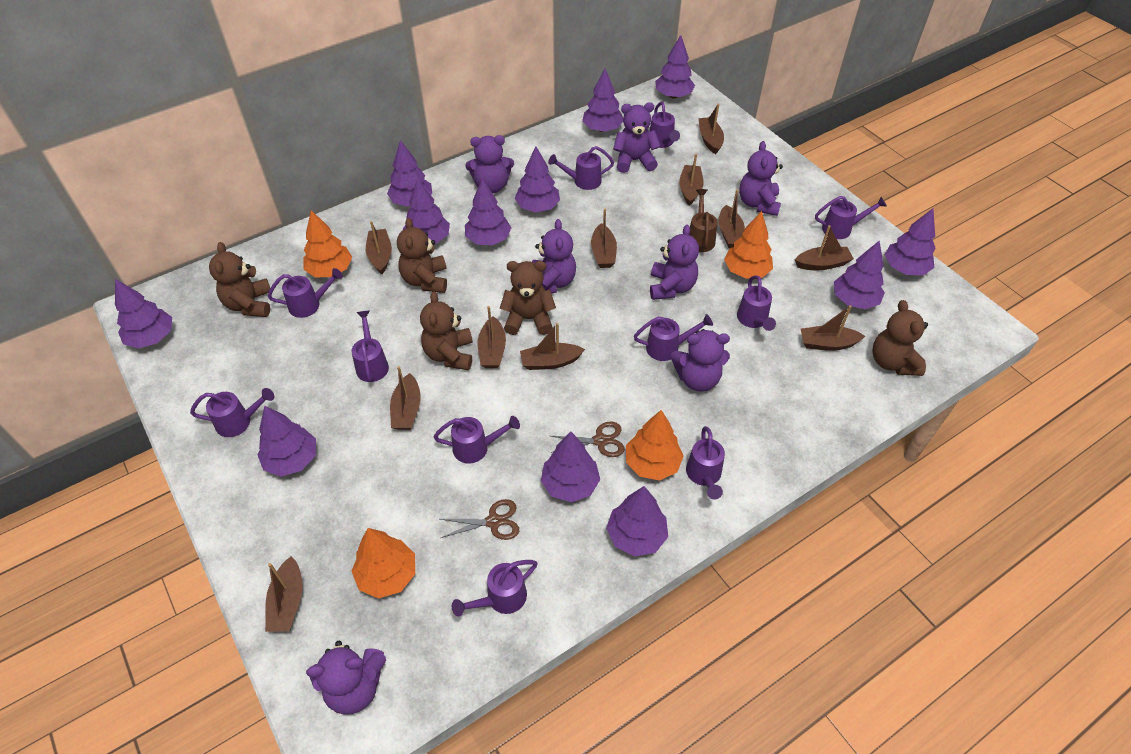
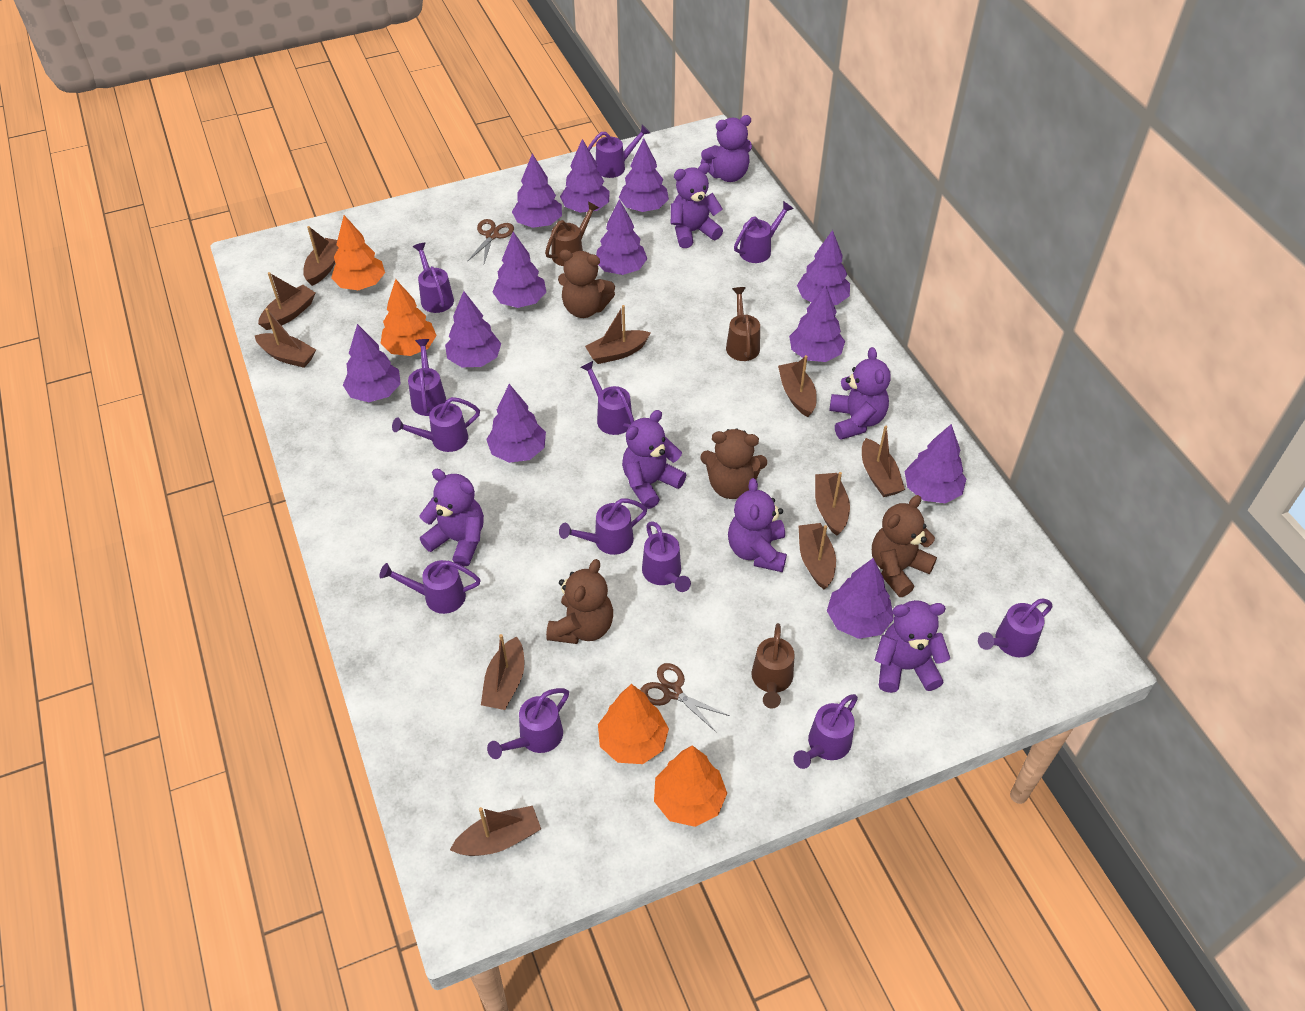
brown boat: 11 -> 10
brown teddy bear: 5 -> 4
brown watering can: 1 -> 3
purple watering can: 11 -> 12

